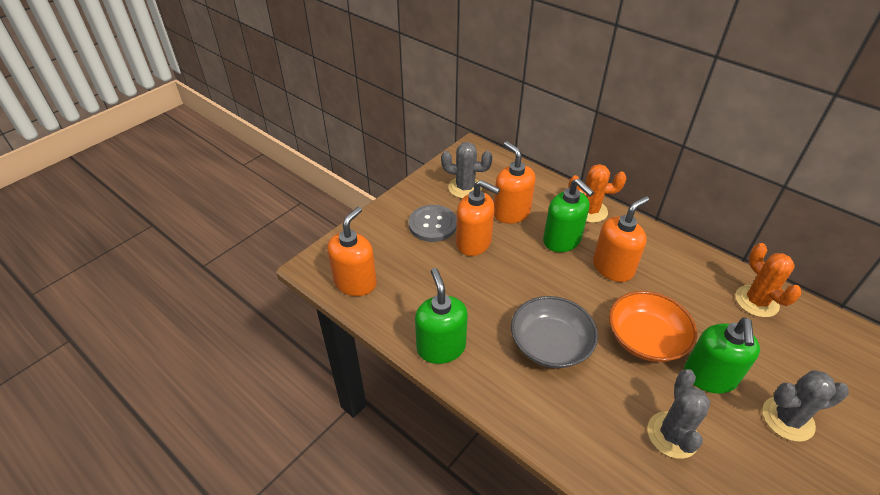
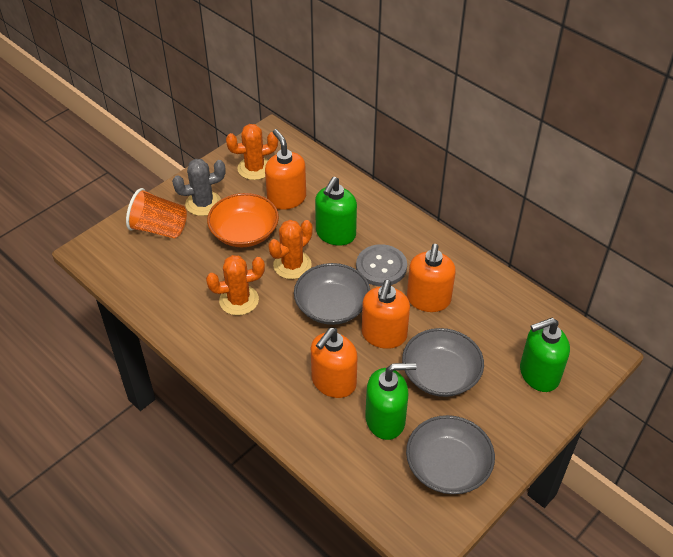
grey bowl: 1 -> 3
grey cactus: 3 -> 1
orange cactus: 2 -> 3
orange cup: 0 -> 1

